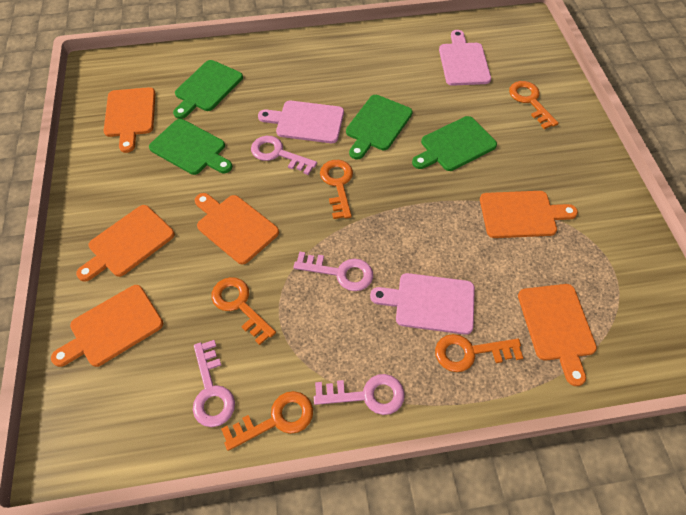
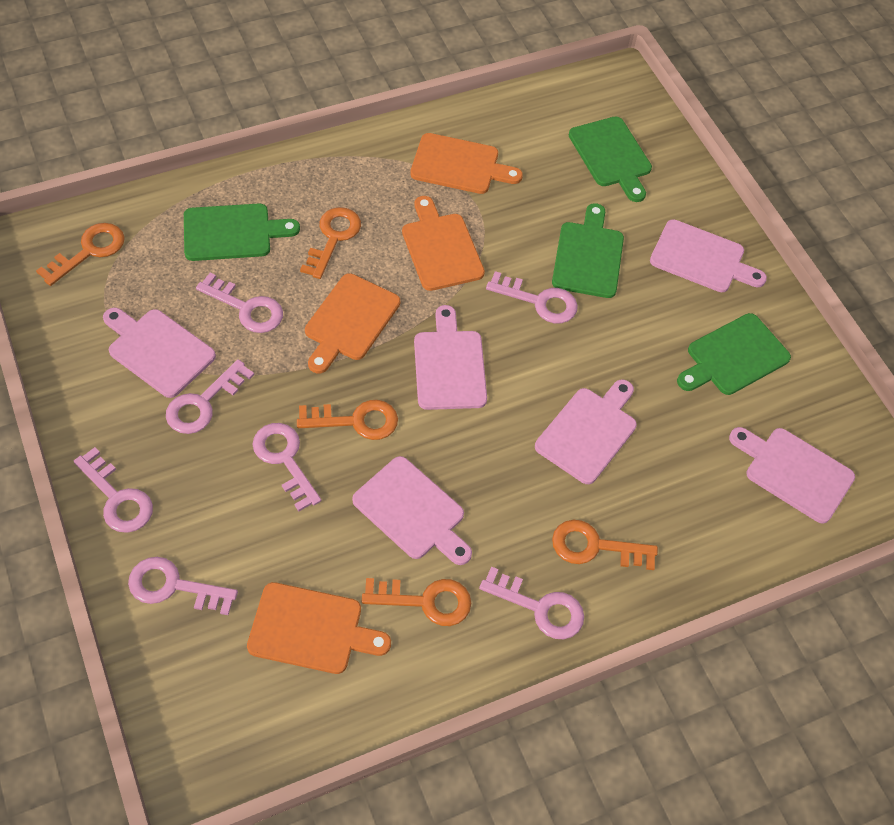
orange cutting board: 6 -> 4
pink cutting board: 3 -> 6
pink key: 4 -> 7

